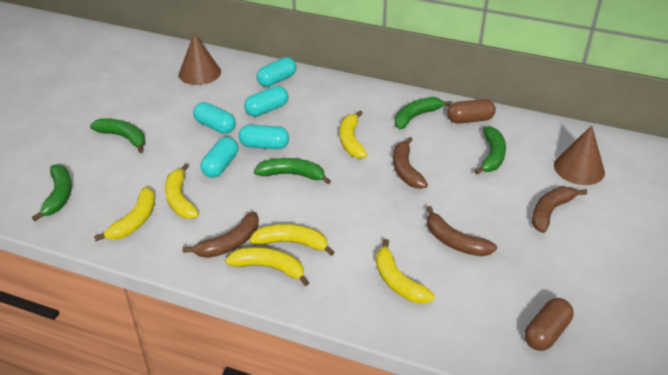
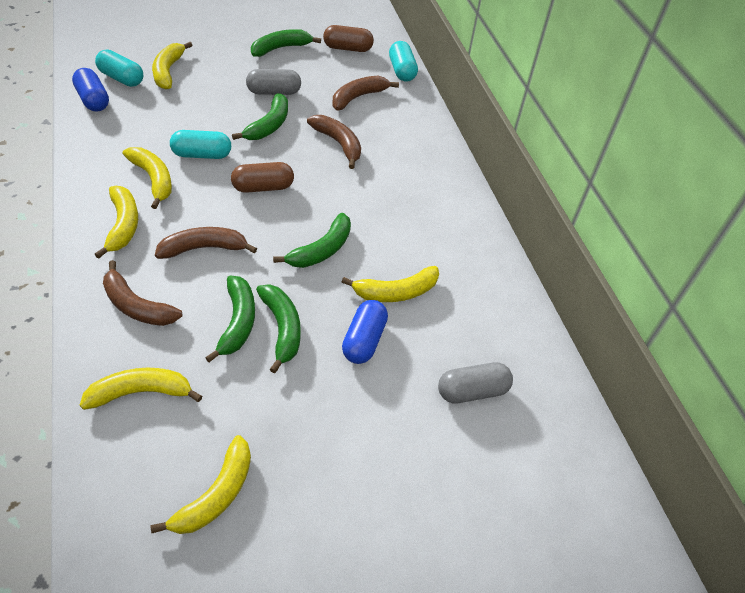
blue capsule: 0 -> 2
brown cone: 2 -> 0
grey capsule: 0 -> 2
turquoise capsule: 5 -> 3

